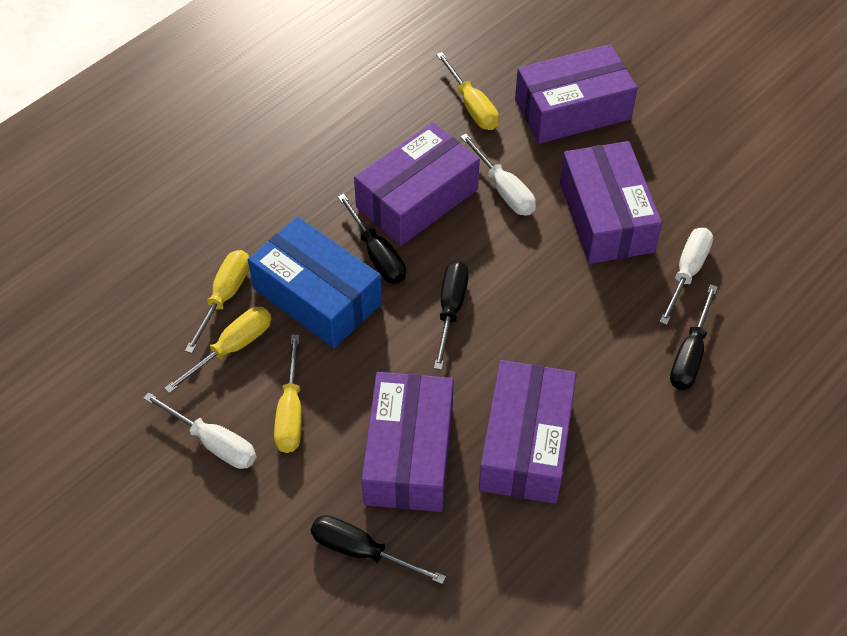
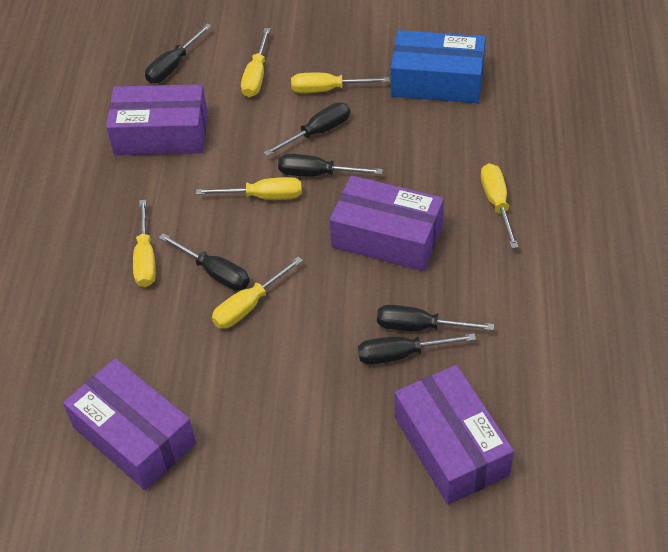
black screwdriver: 4 -> 6
purple box: 5 -> 4
white screwdriver: 3 -> 0
yellow screwdriver: 4 -> 6

